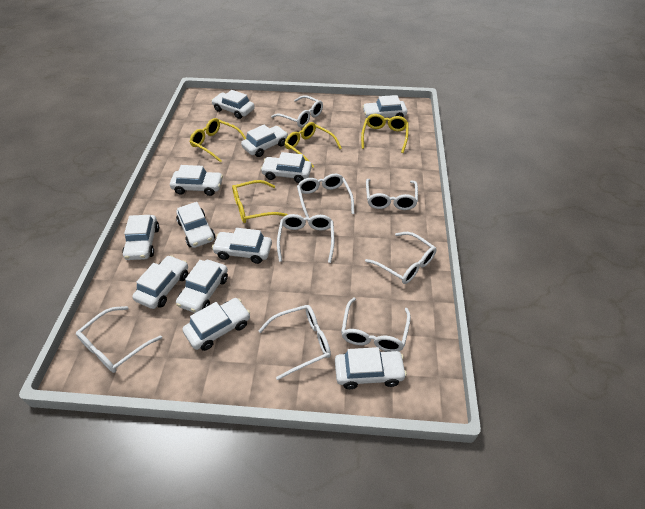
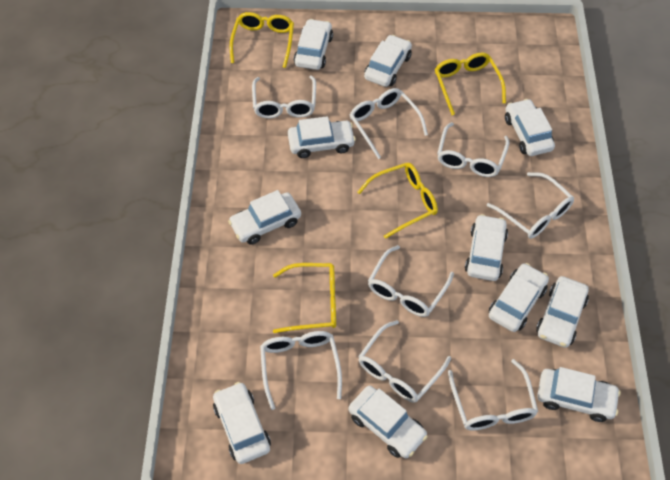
white car: 12 -> 11

